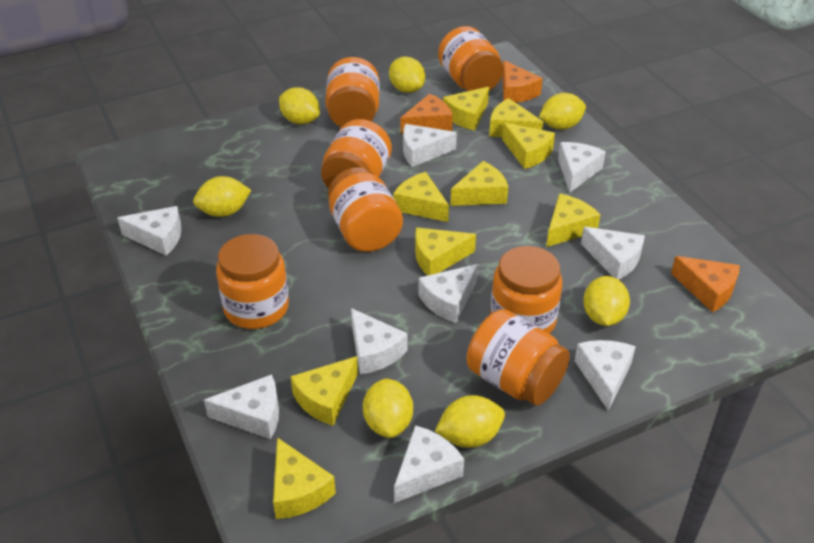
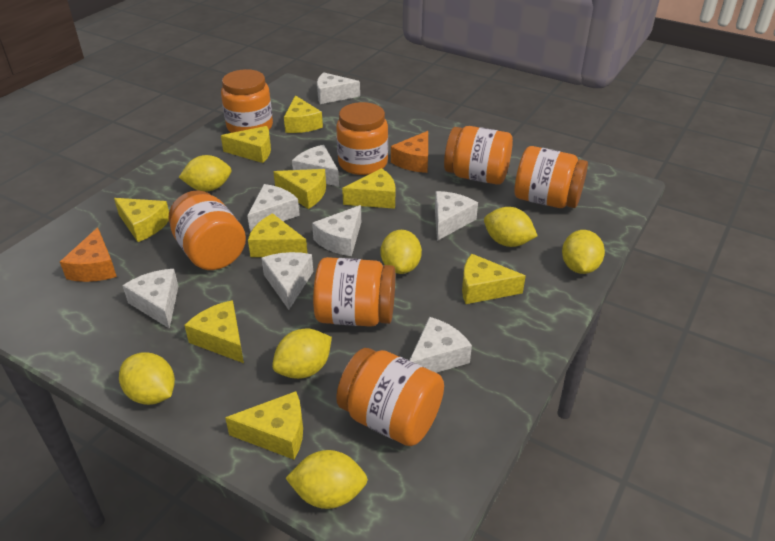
orange cheese: 3 -> 2
white cheese: 9 -> 8

